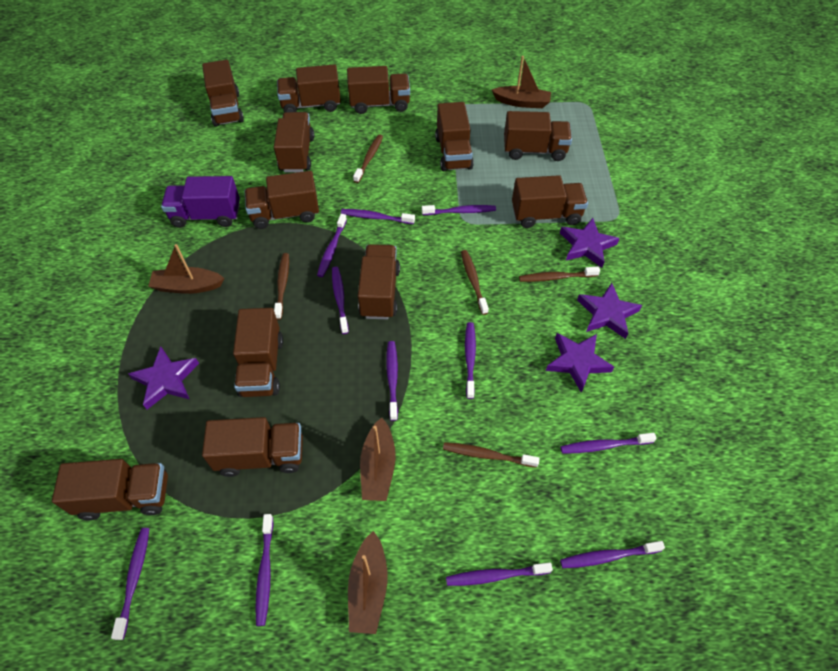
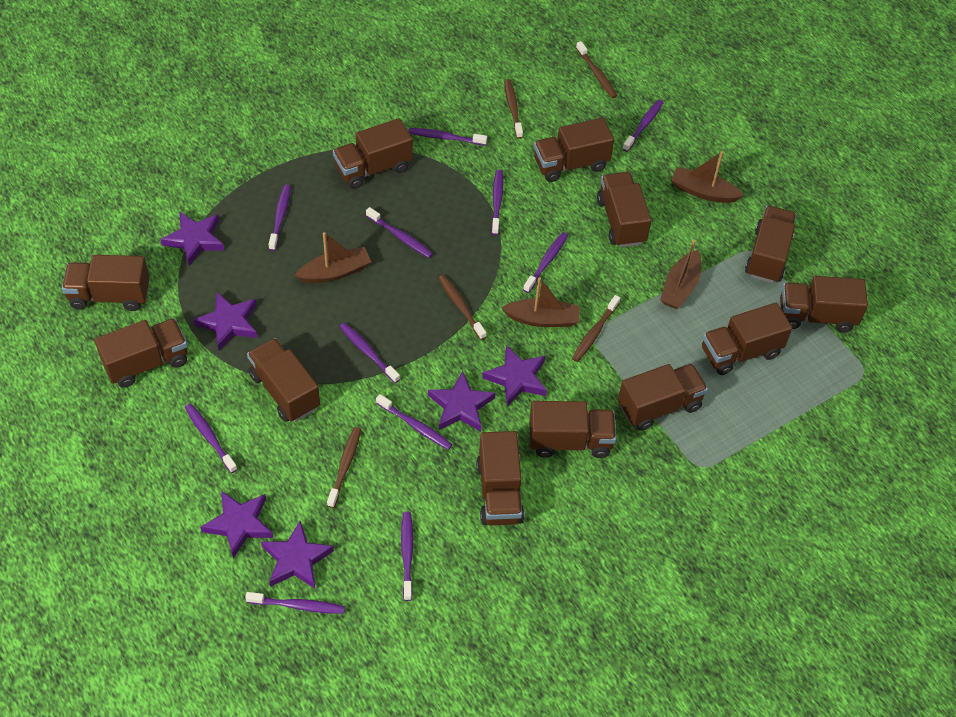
purple star: 4 -> 6
purple truck: 1 -> 0

